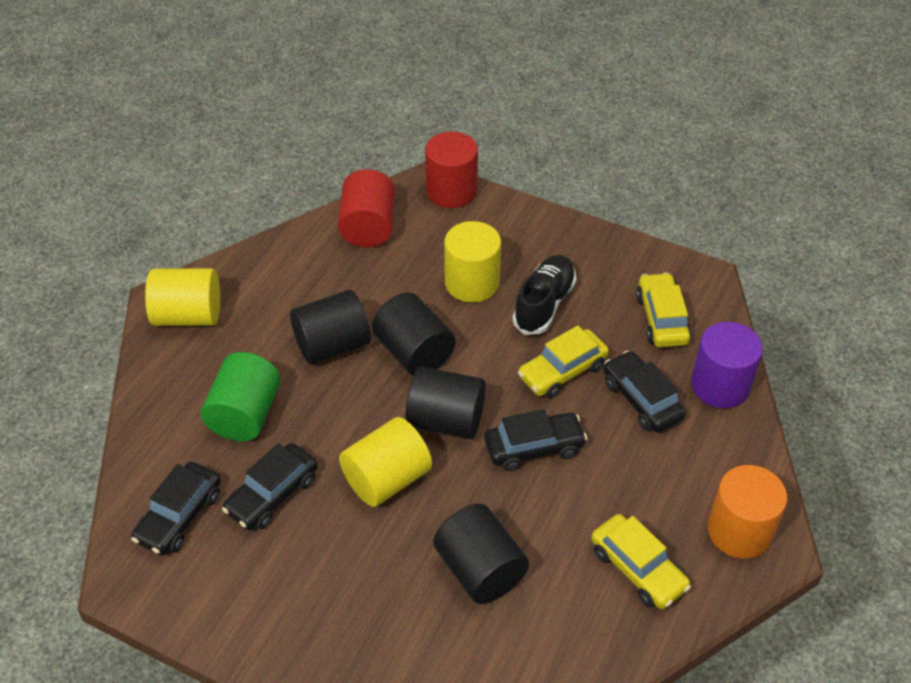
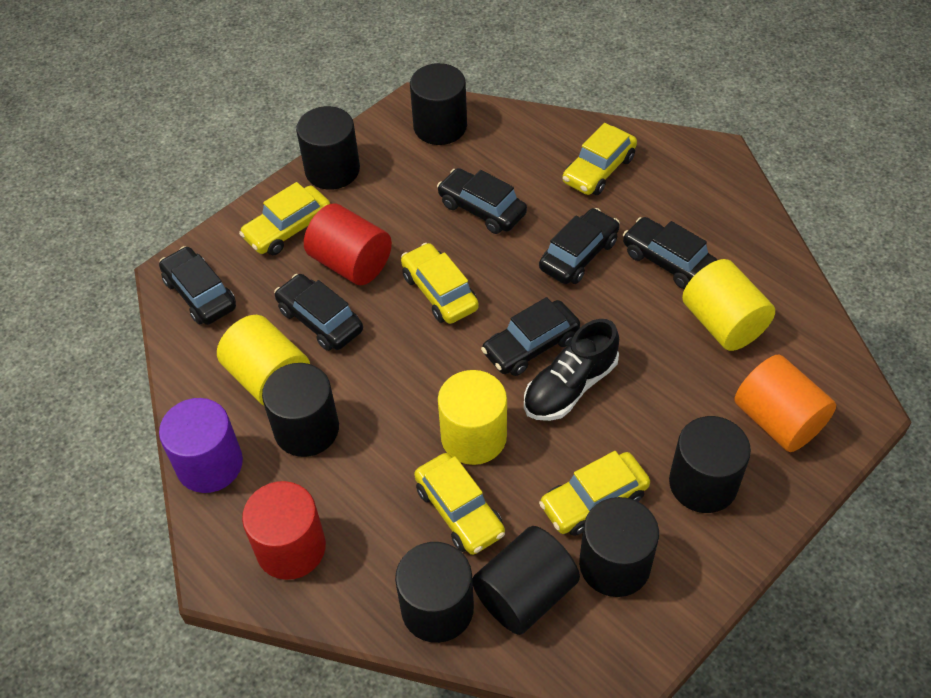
black car: 4 -> 6
black cylinder: 4 -> 7
green cylinder: 1 -> 0
yellow car: 3 -> 5

